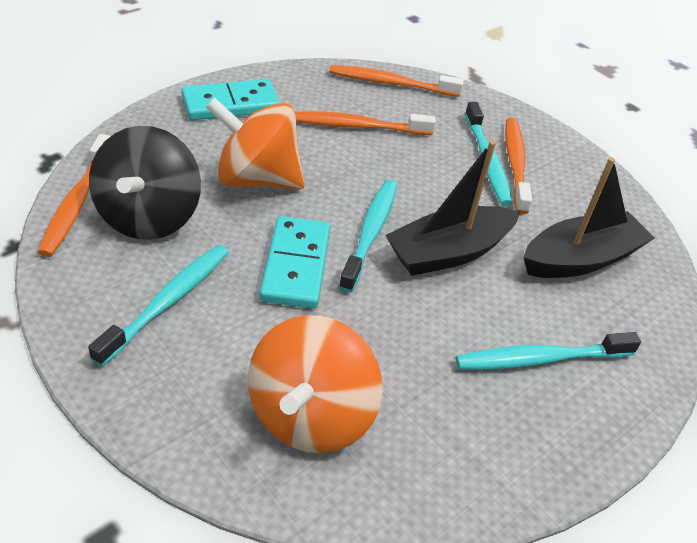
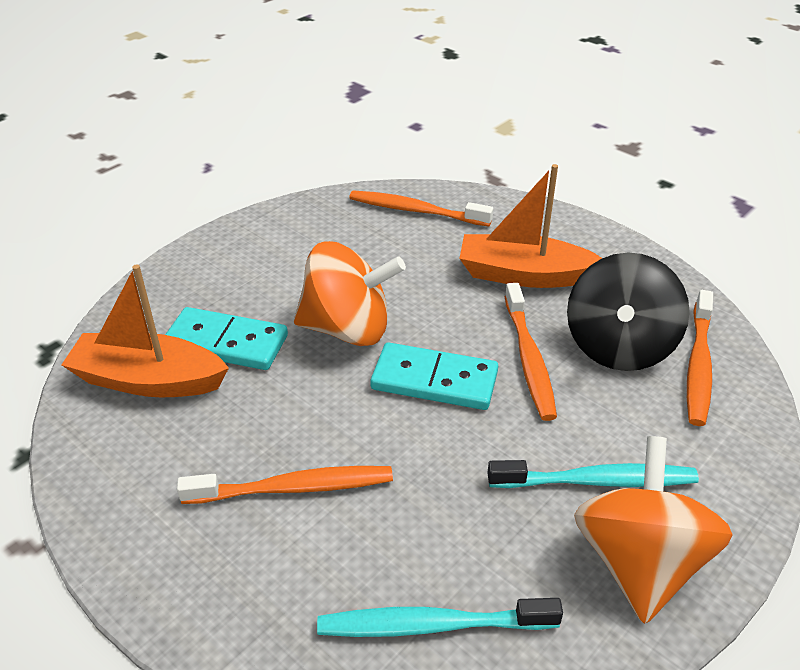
black boat: 2 -> 0
orange boat: 0 -> 2
turquoise toothbrush: 4 -> 2

